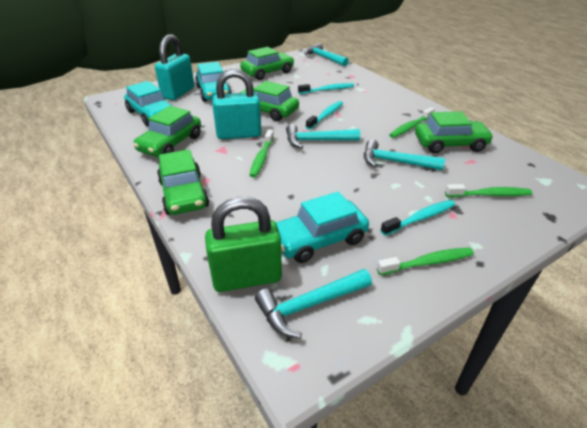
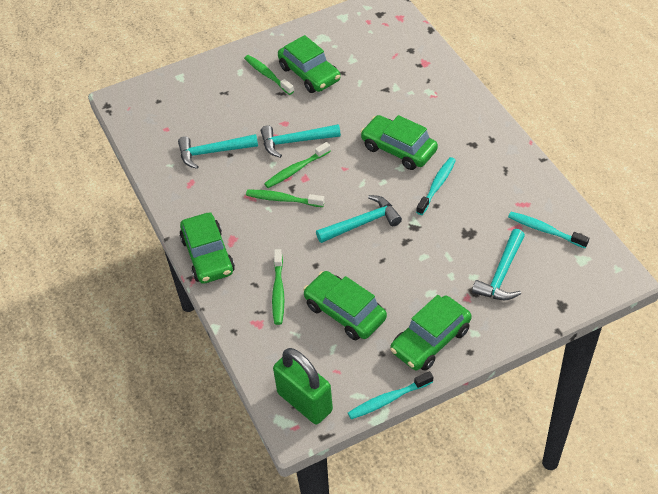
turquoise car: 3 -> 0
turquoise padlock: 2 -> 0

